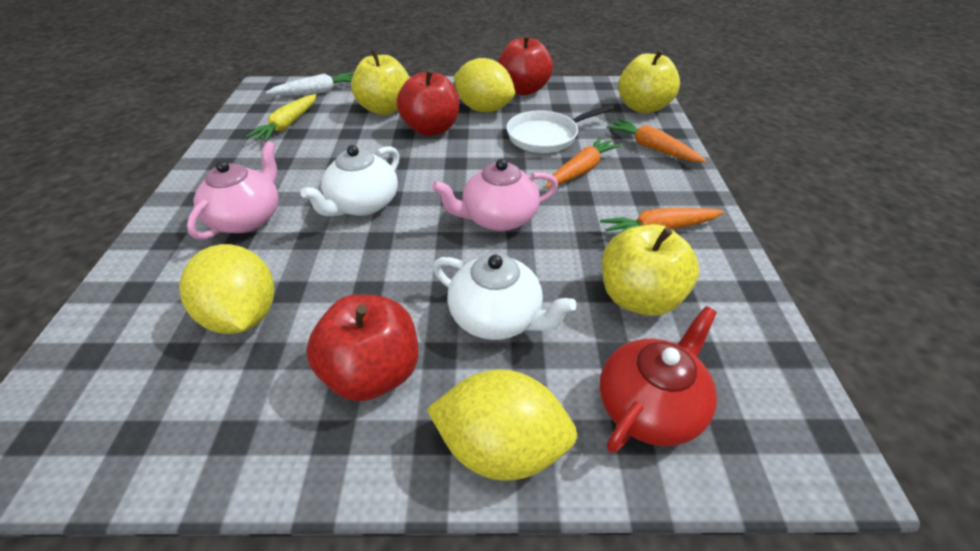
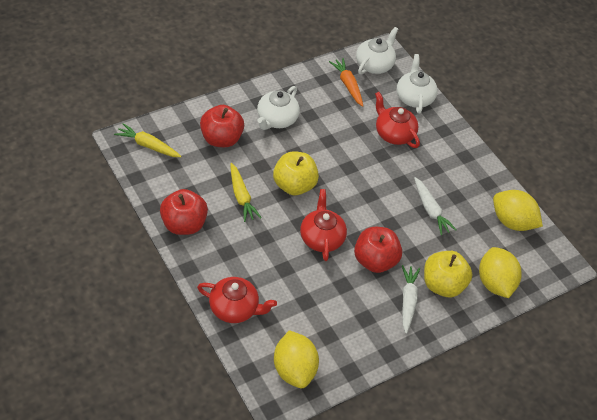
orange carrot: 3 -> 1
pink teapot: 2 -> 0
red teapot: 1 -> 3
white carrot: 1 -> 2
white pan: 1 -> 0
white teapot: 2 -> 3
yellow apple: 3 -> 2
yellow carrot: 1 -> 2

